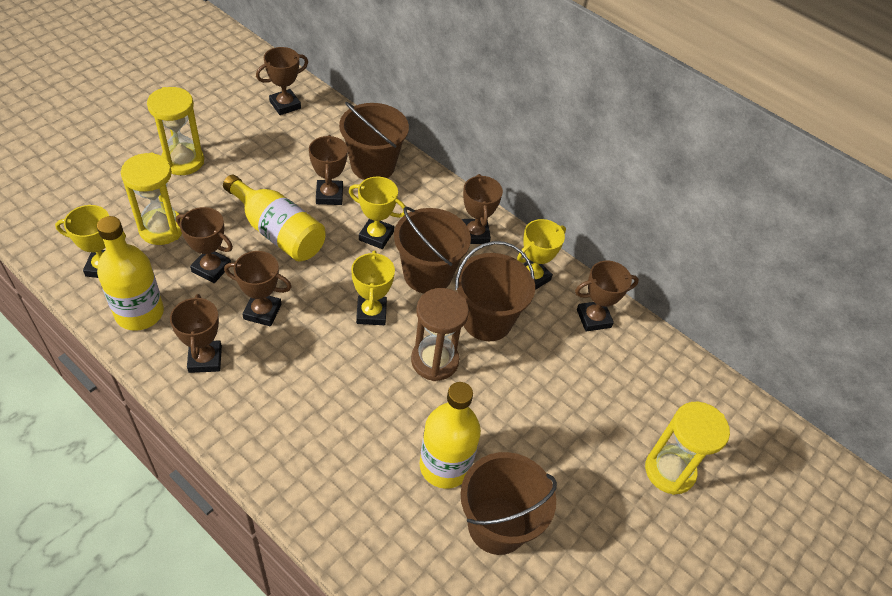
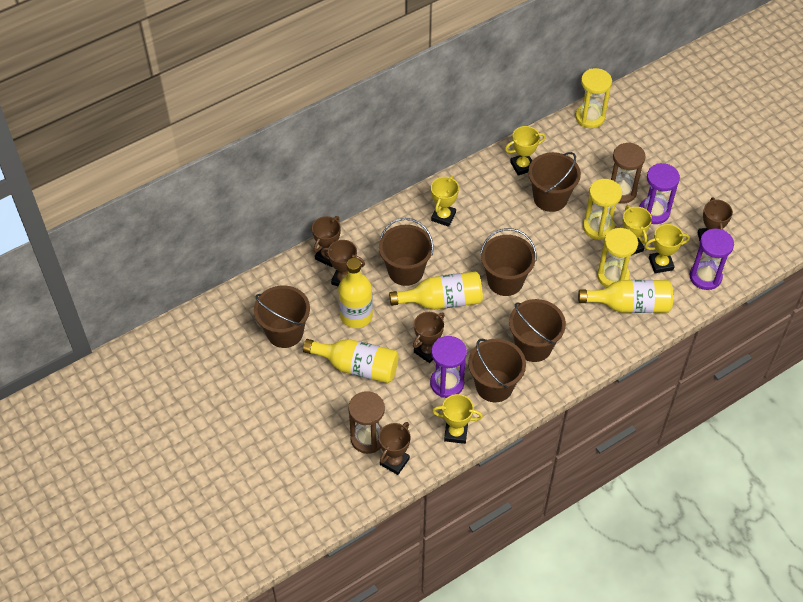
brown bucket: 4 -> 6
brown hourglass: 1 -> 2
brown trophy: 7 -> 5
purple hourglass: 0 -> 3
yellow bottle: 3 -> 4
yellow trophy: 4 -> 5

